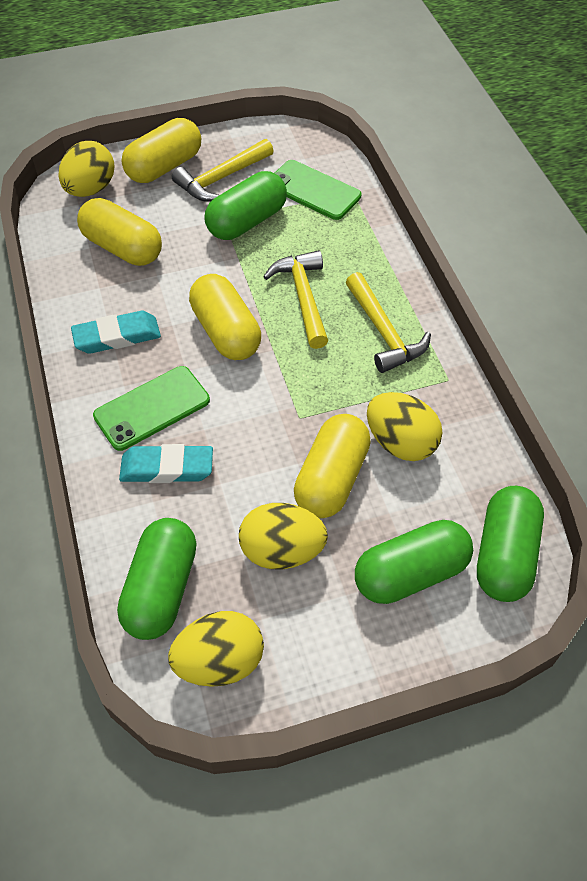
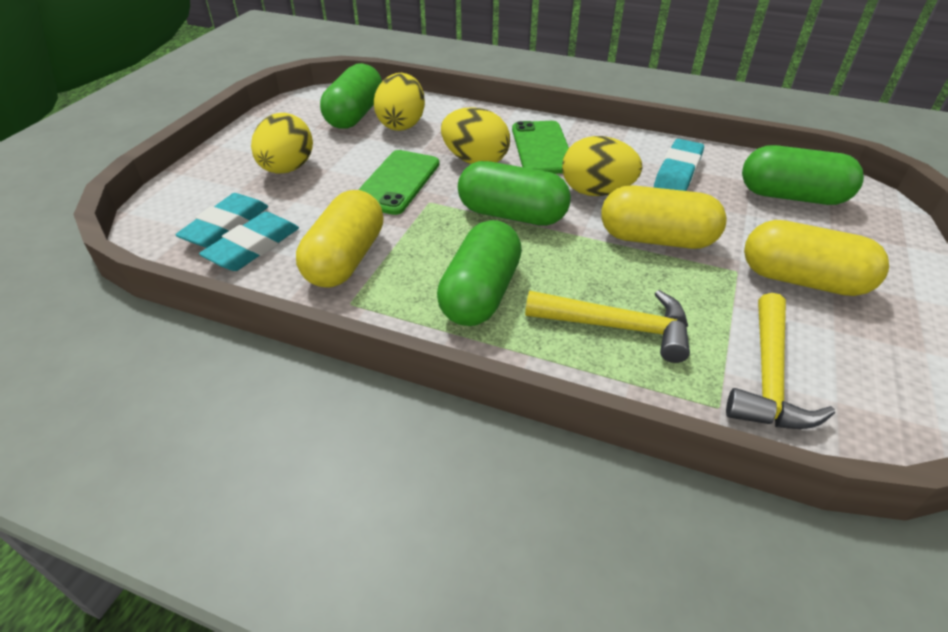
turquoise eraser: 2 -> 3
yellow capsule: 4 -> 3
yellow hammer: 3 -> 2

